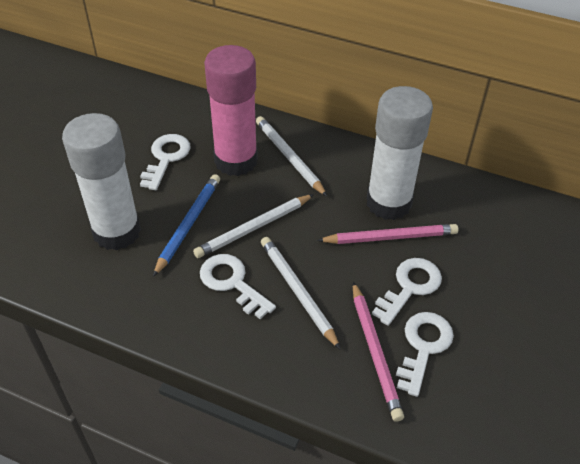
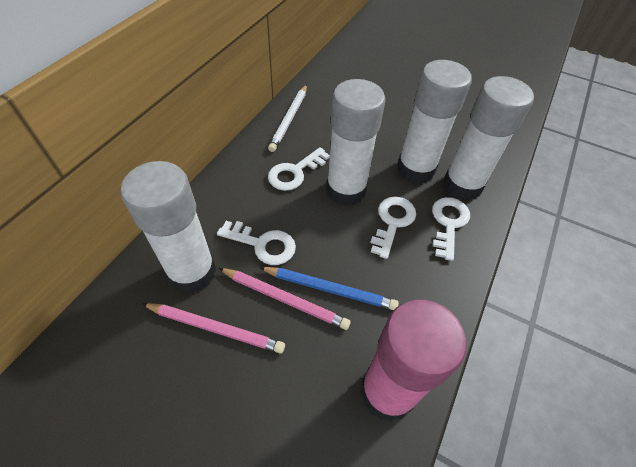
white glue stick: 2 -> 4
white pencil: 3 -> 1

